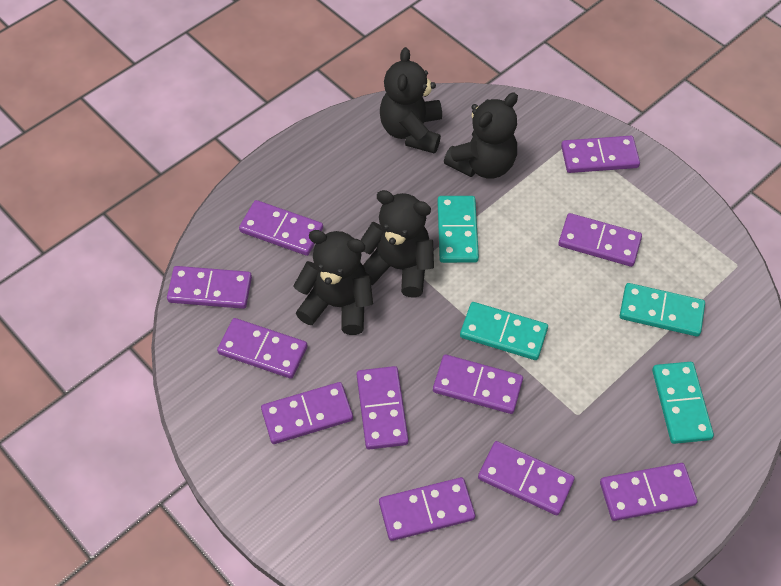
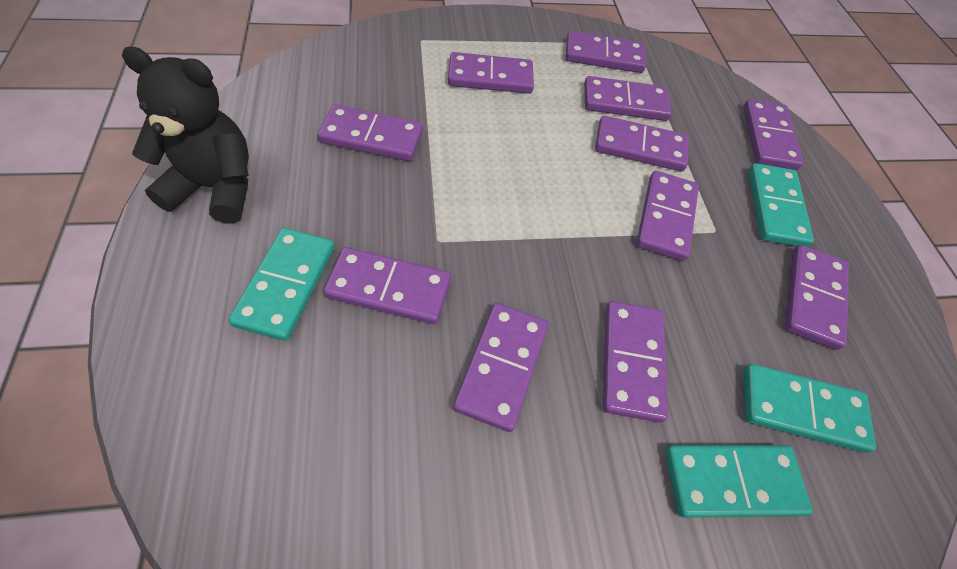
black teddy bear: 4 -> 1

